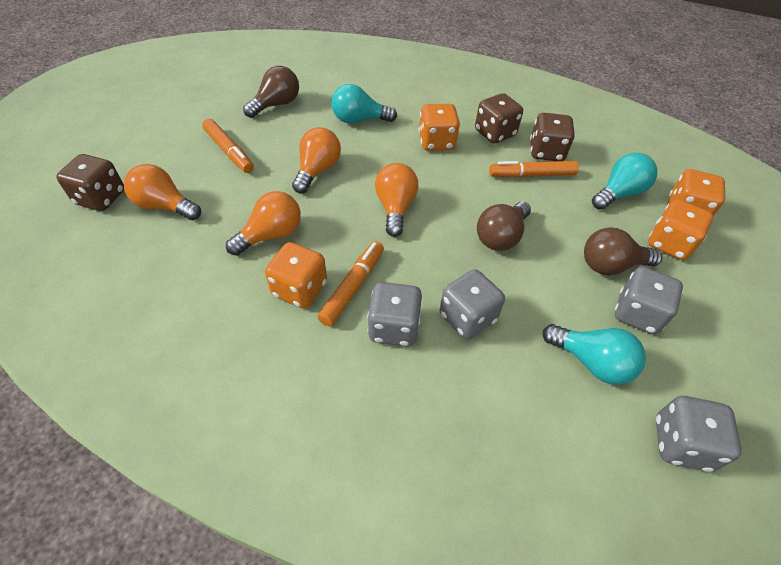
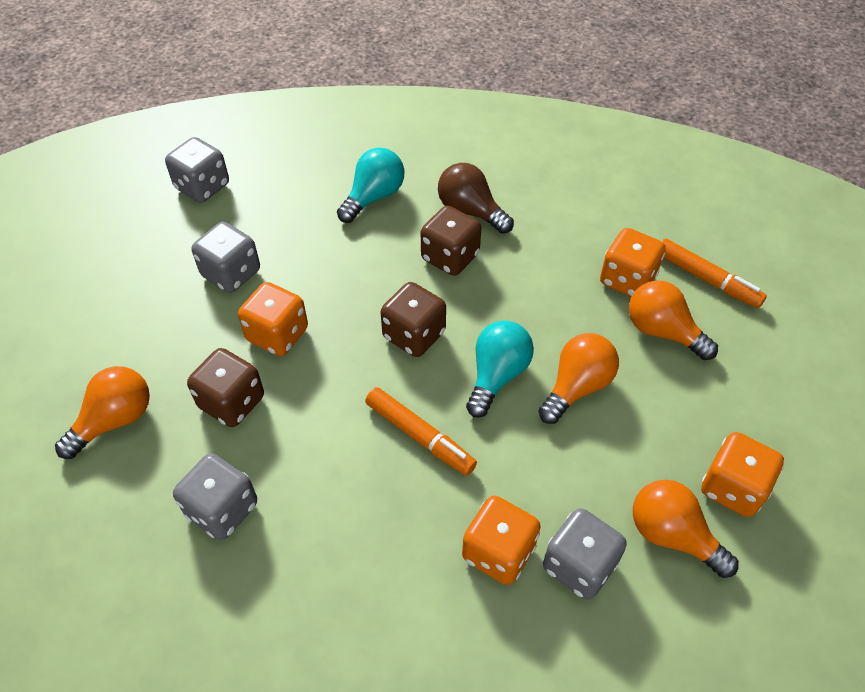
brown light bulb: 3 -> 1
orange marker: 3 -> 2
turquoise light bulb: 3 -> 2

